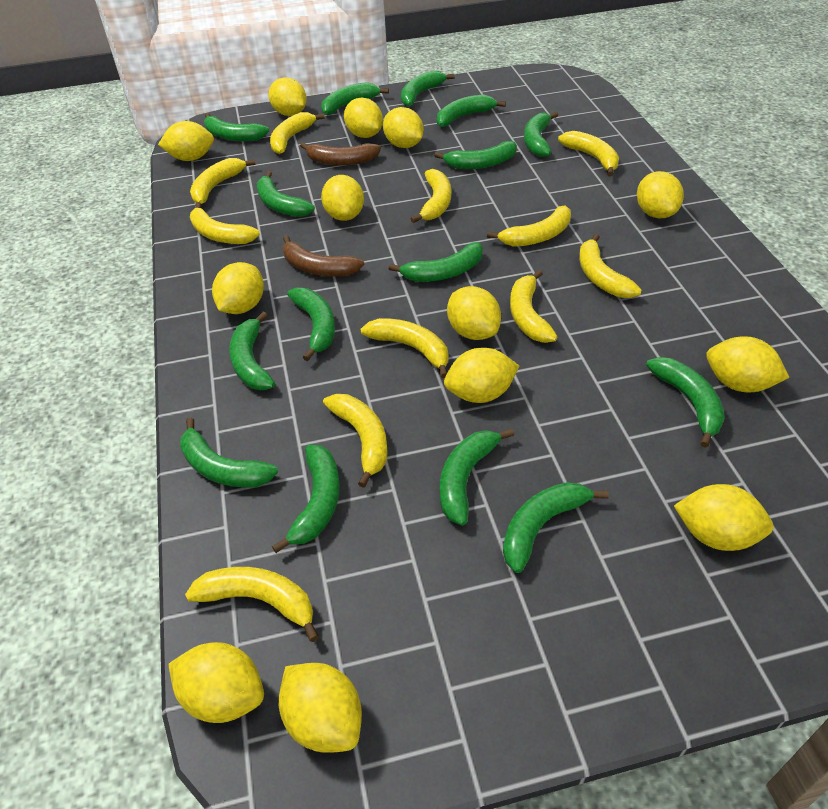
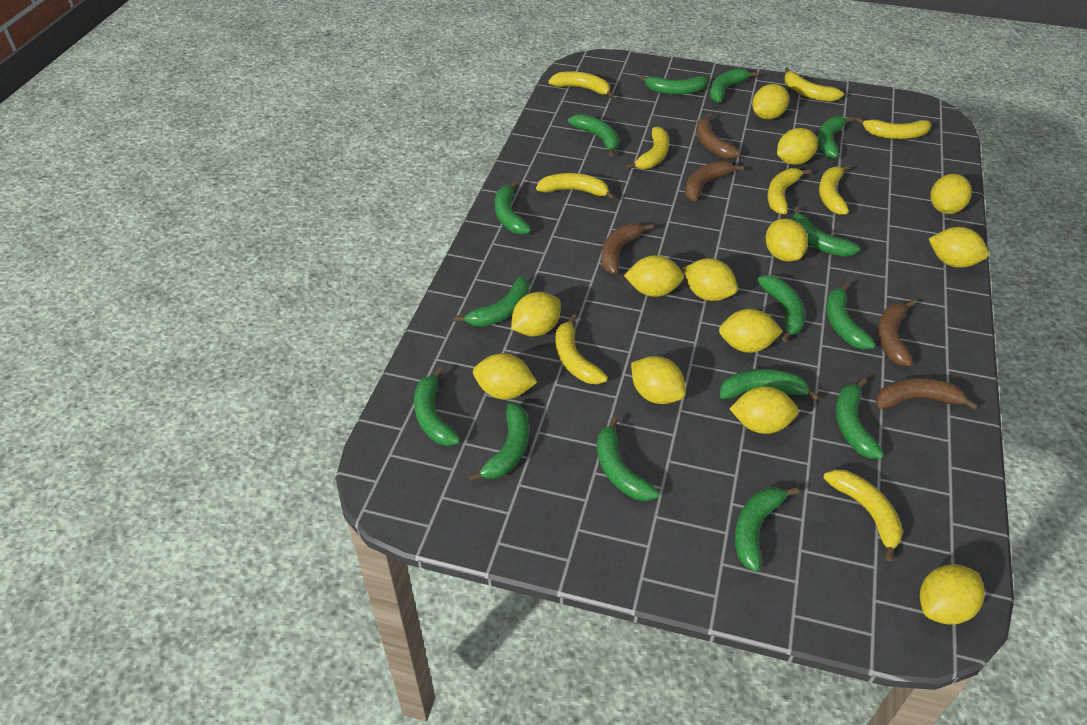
brown banana: 2 -> 5
yellow banana: 11 -> 9

